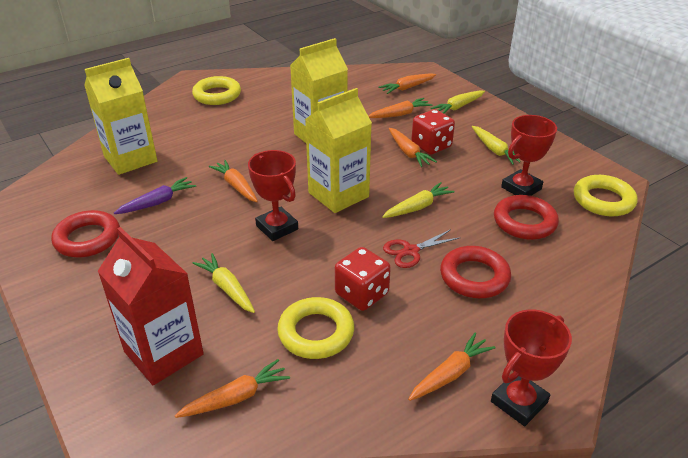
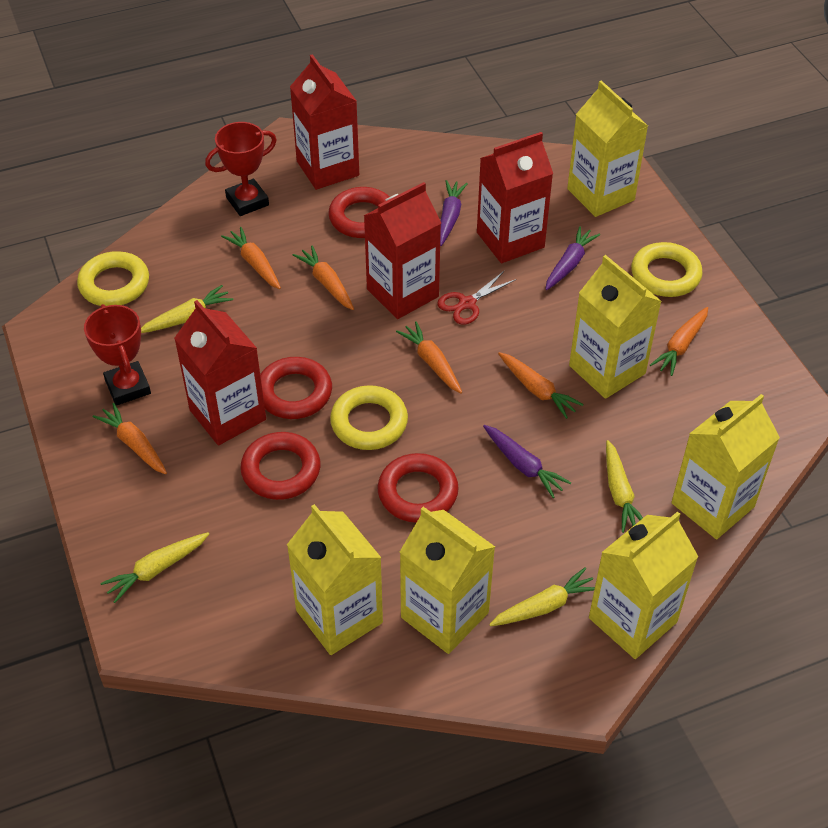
purple carrot: 1 -> 3
red carton: 1 -> 4
red dice: 2 -> 0
red ring: 3 -> 4
red trophy: 3 -> 2
yellow carton: 3 -> 6

